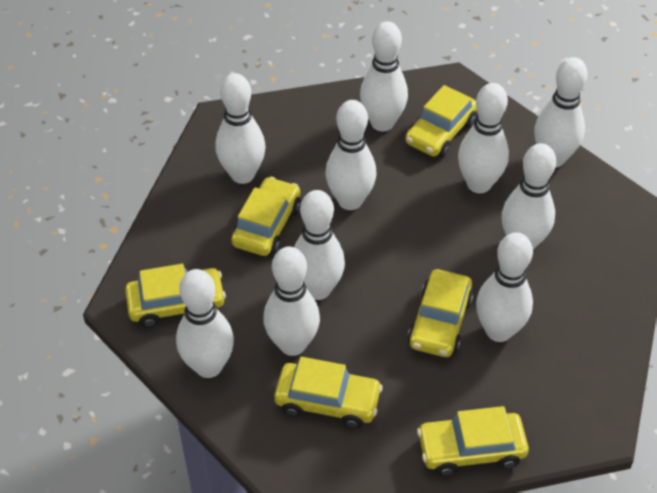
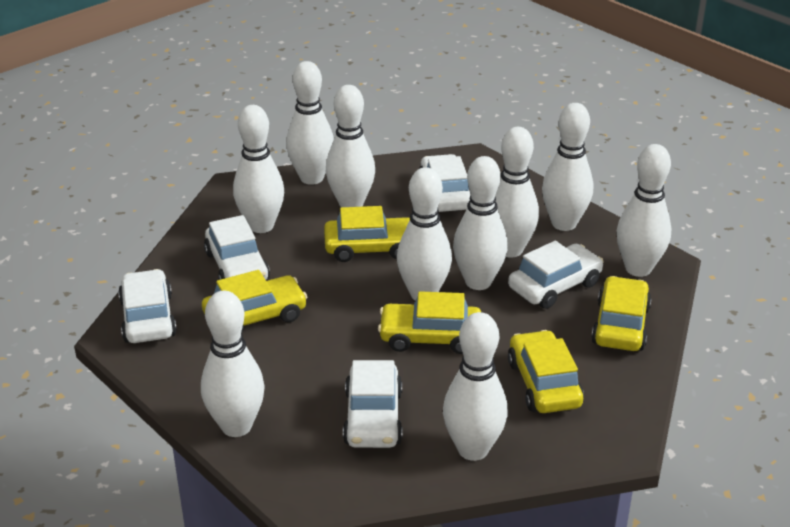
white car: 0 -> 5
yellow car: 6 -> 5

